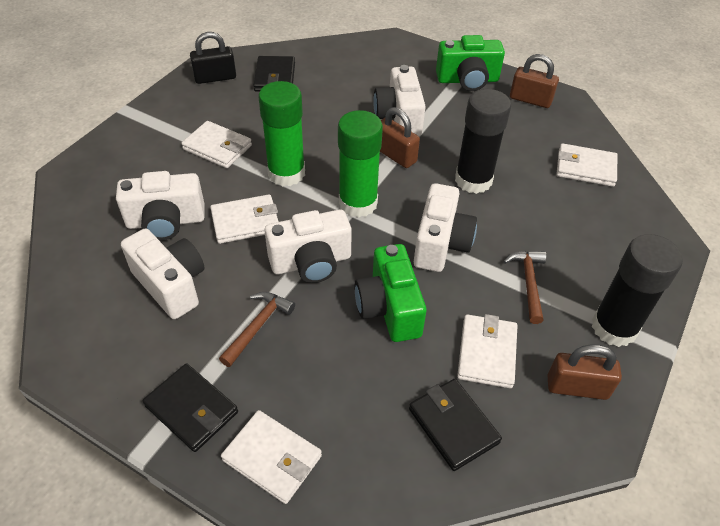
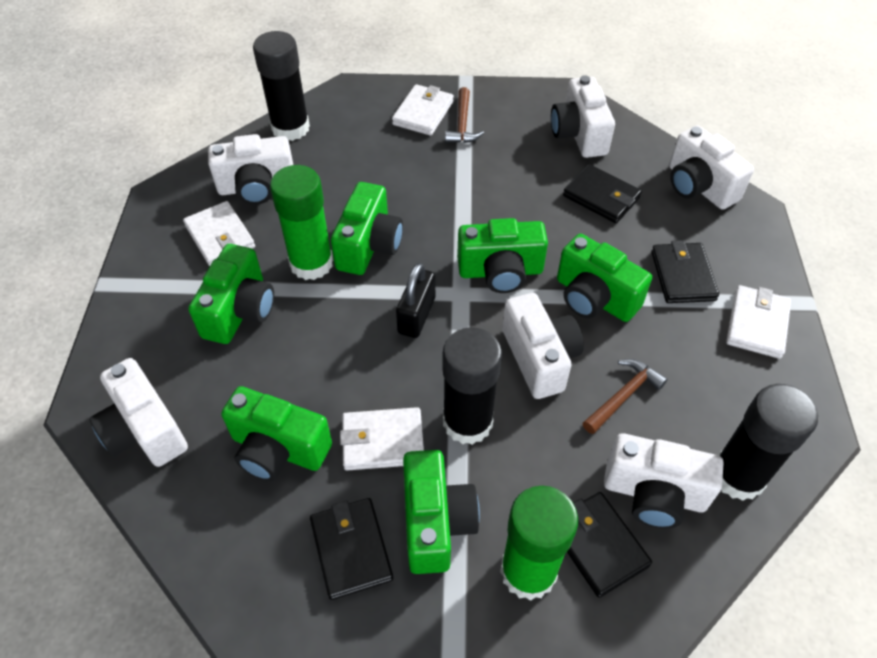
black glue stick: 2 -> 3
black wallet: 3 -> 4
brown padlock: 3 -> 0
green camera: 2 -> 6
white camera: 5 -> 6
white wallet: 5 -> 4

